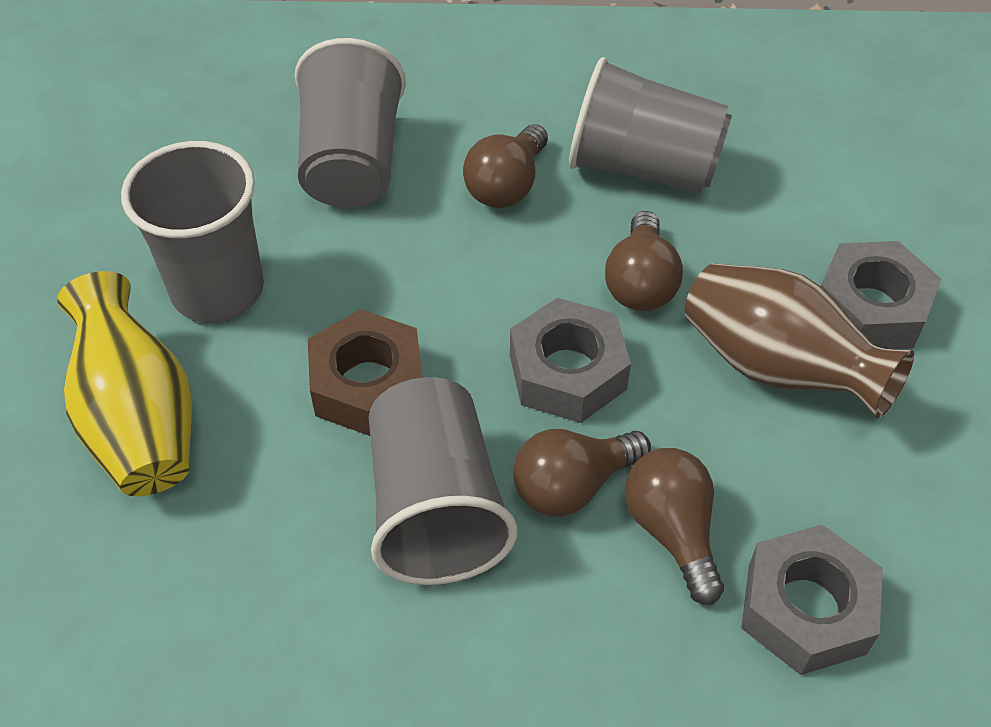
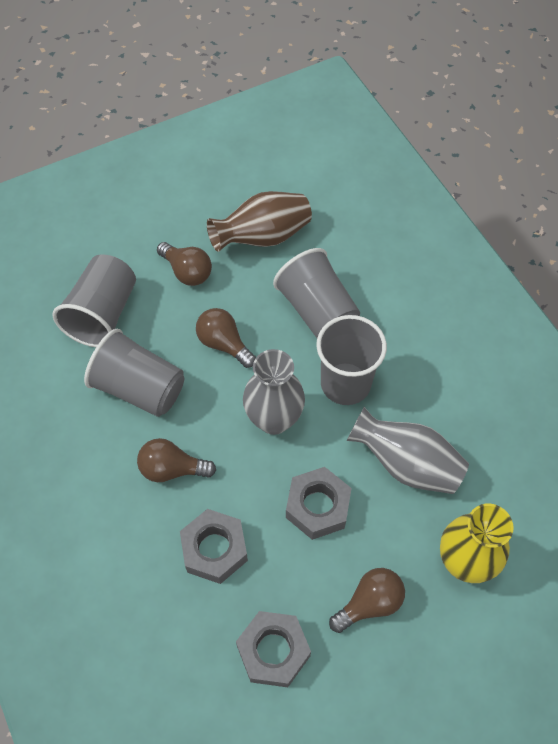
brown nut: 1 -> 0
grey vase: 0 -> 2

